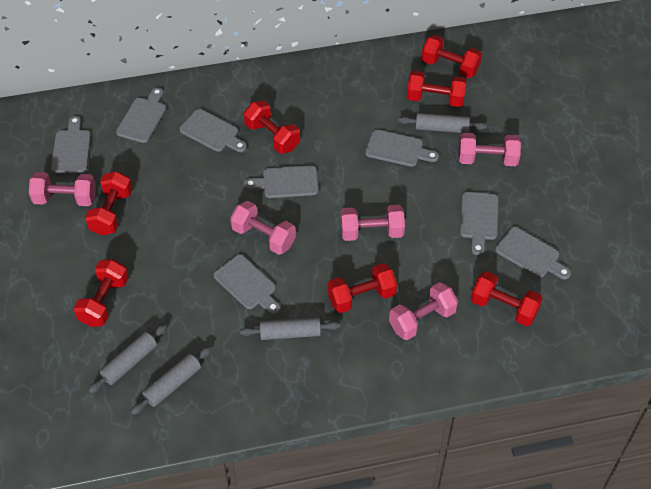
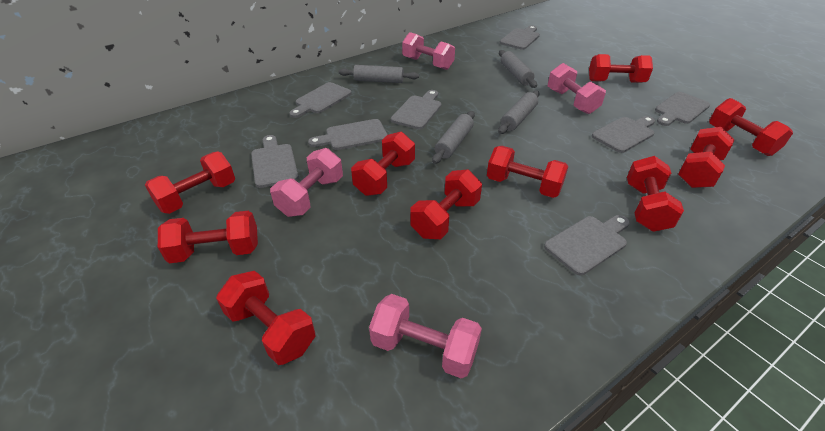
pink dumbbell: 5 -> 4
red dumbbell: 7 -> 10

